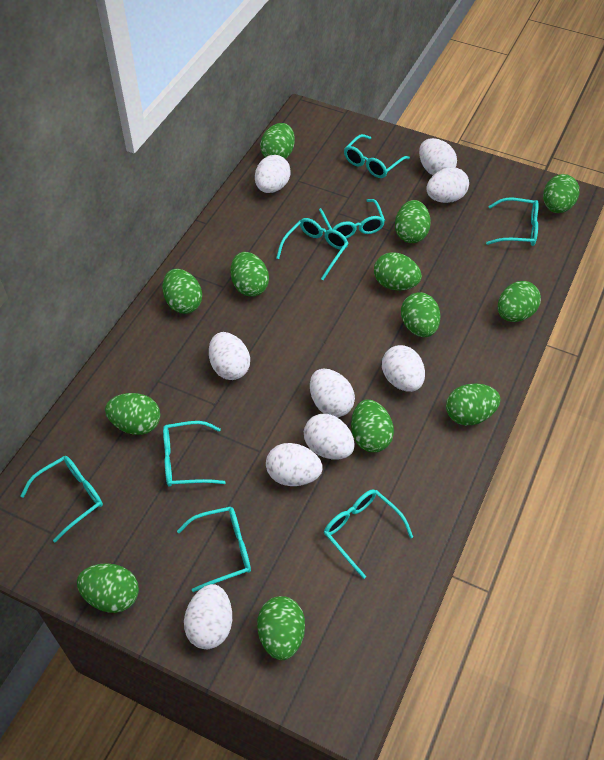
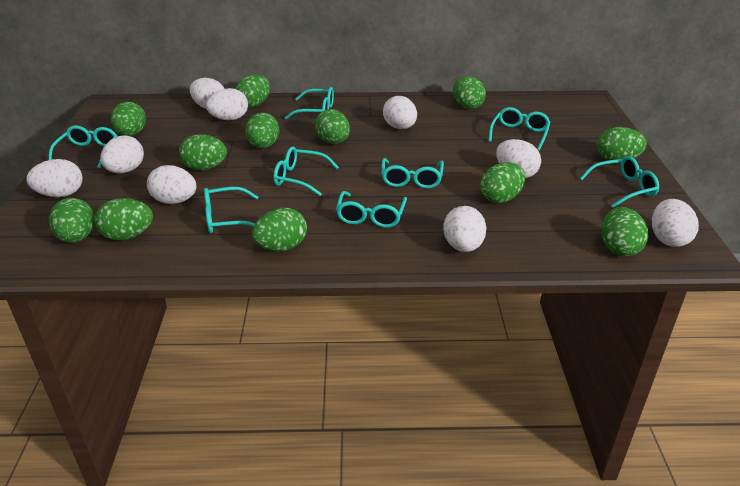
green egg: 13 -> 12

